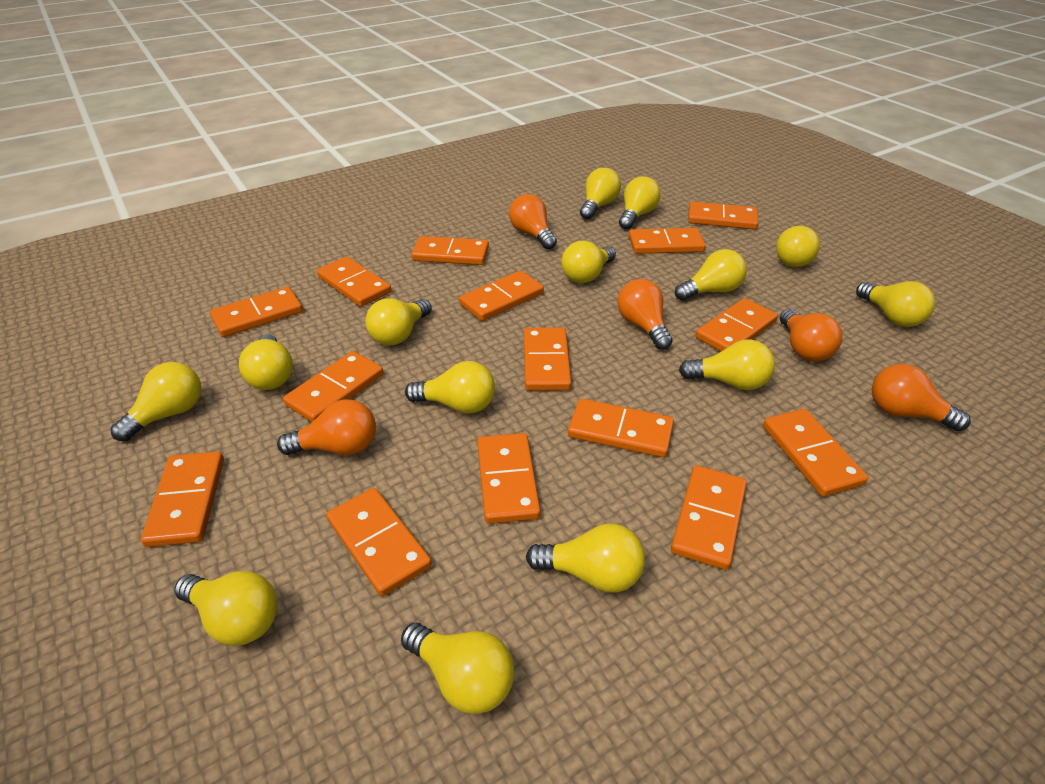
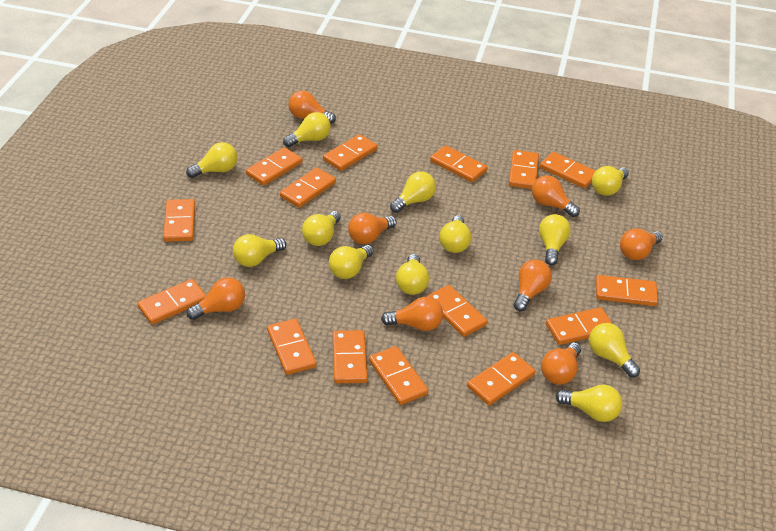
orange light bulb: 5 -> 8
yellow light bulb: 14 -> 12

